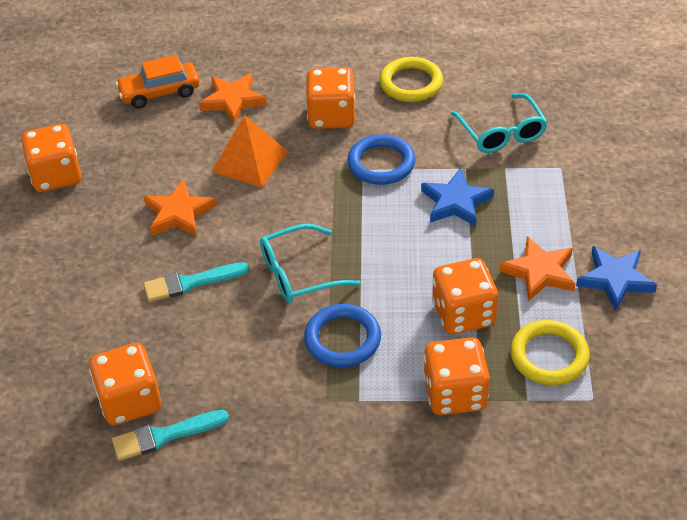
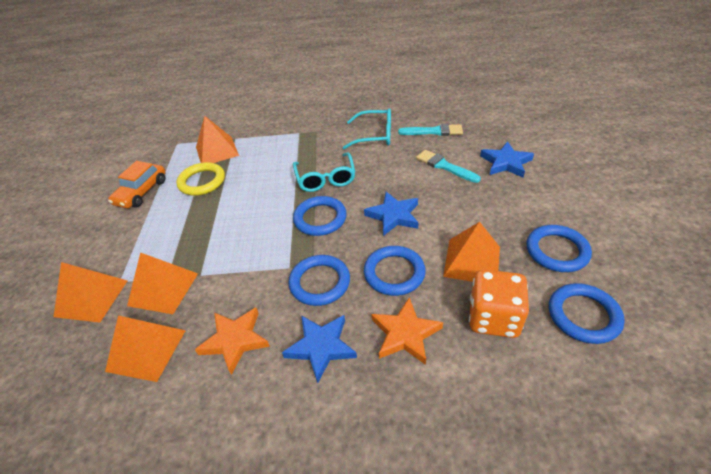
blue ring: 2 -> 5
blue star: 2 -> 3
orange dice: 5 -> 1
orange pyramid: 1 -> 5
orange star: 3 -> 2
yellow ring: 2 -> 1

